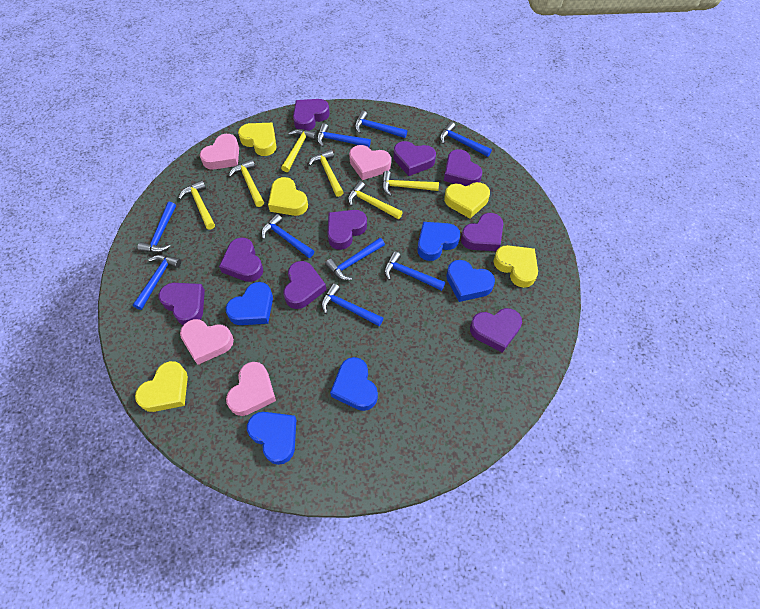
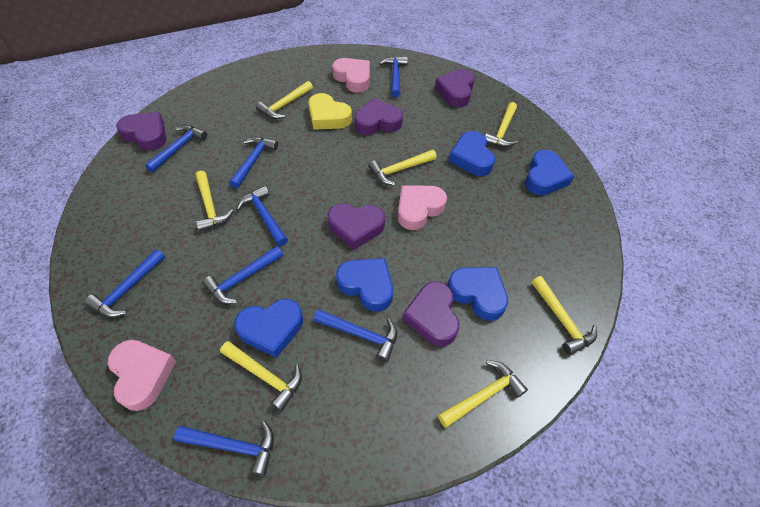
blue hammer: 9 -> 8
pink heart: 4 -> 3
purple heart: 9 -> 5
yellow hammer: 6 -> 7
yellow heart: 5 -> 1

